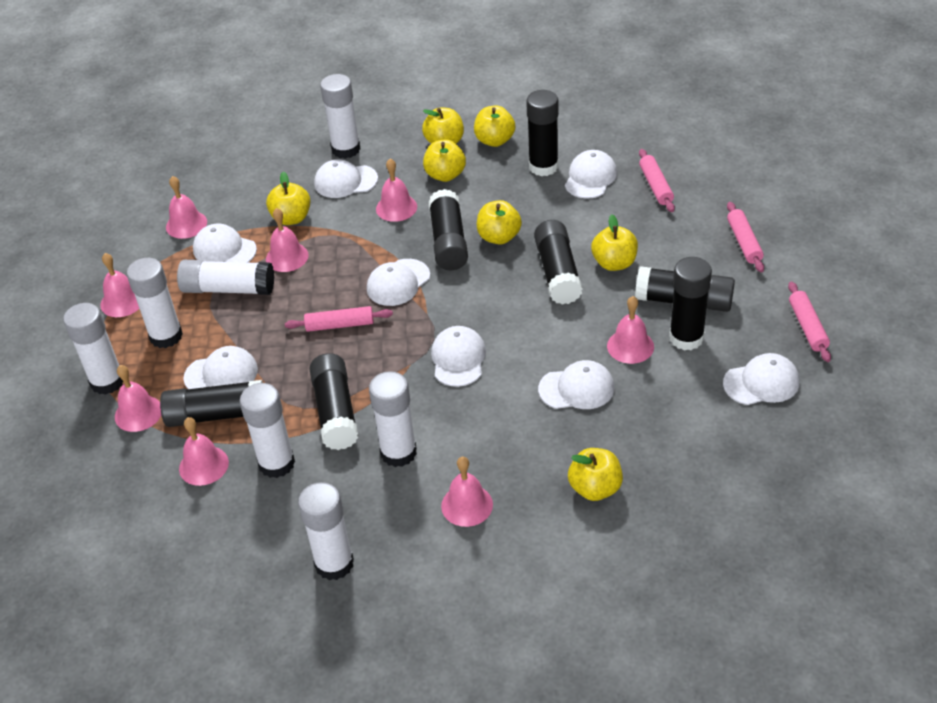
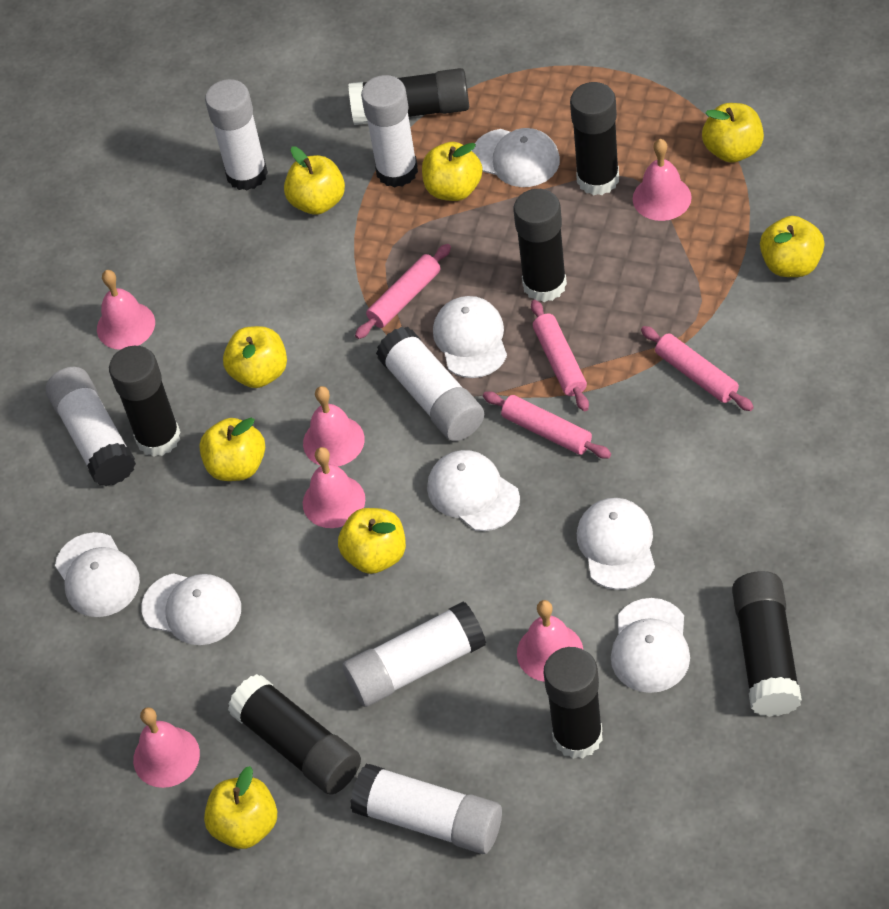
pink bell: 8 -> 6
white cap: 8 -> 7
white glue stick: 7 -> 6
yellow apple: 7 -> 8

